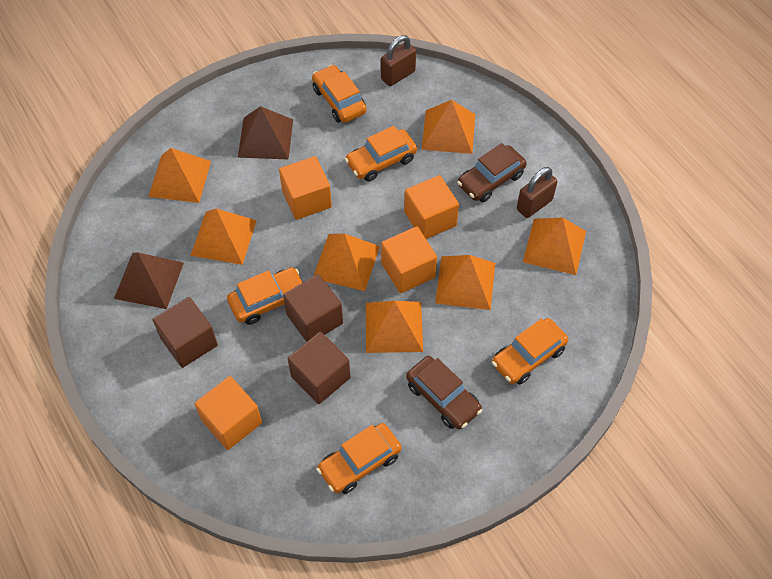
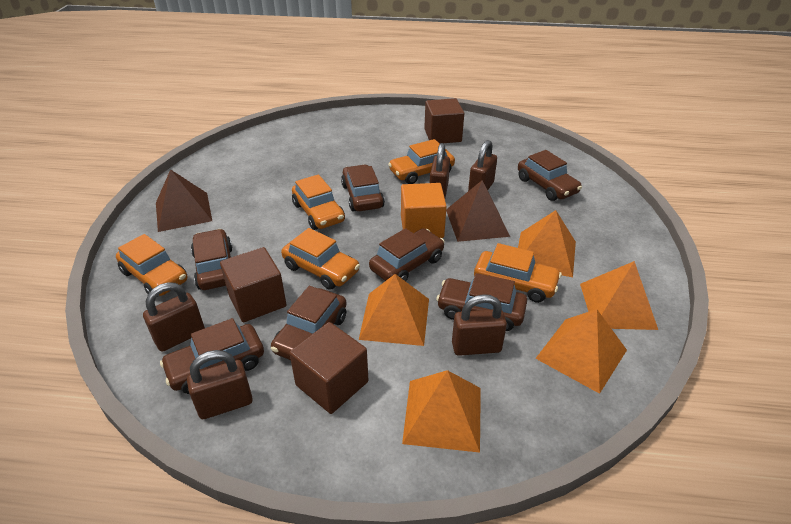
brown car: 2 -> 7
brown padlock: 2 -> 5
orange cube: 4 -> 1
orange pyramid: 7 -> 5

